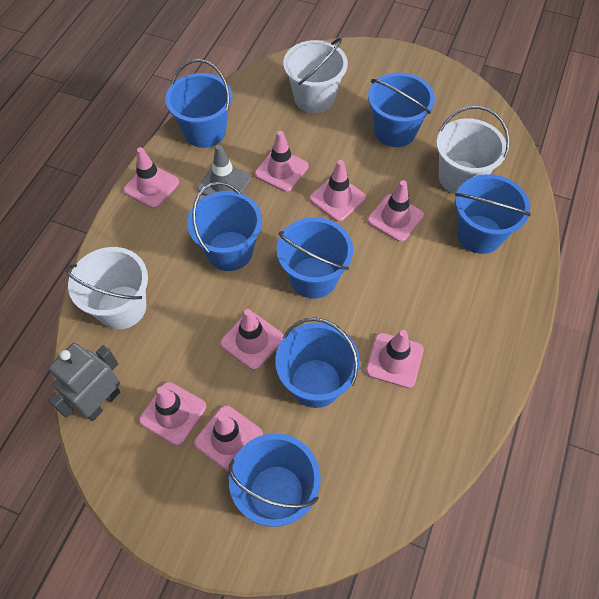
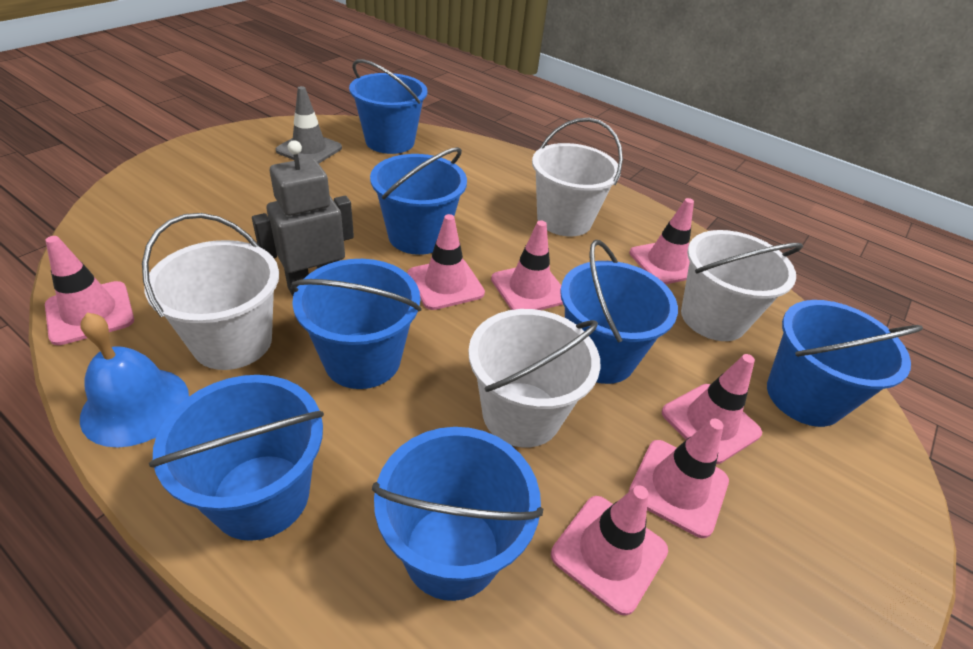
blue bell: 0 -> 1
pink traffic cone: 8 -> 7
white bucket: 3 -> 4

